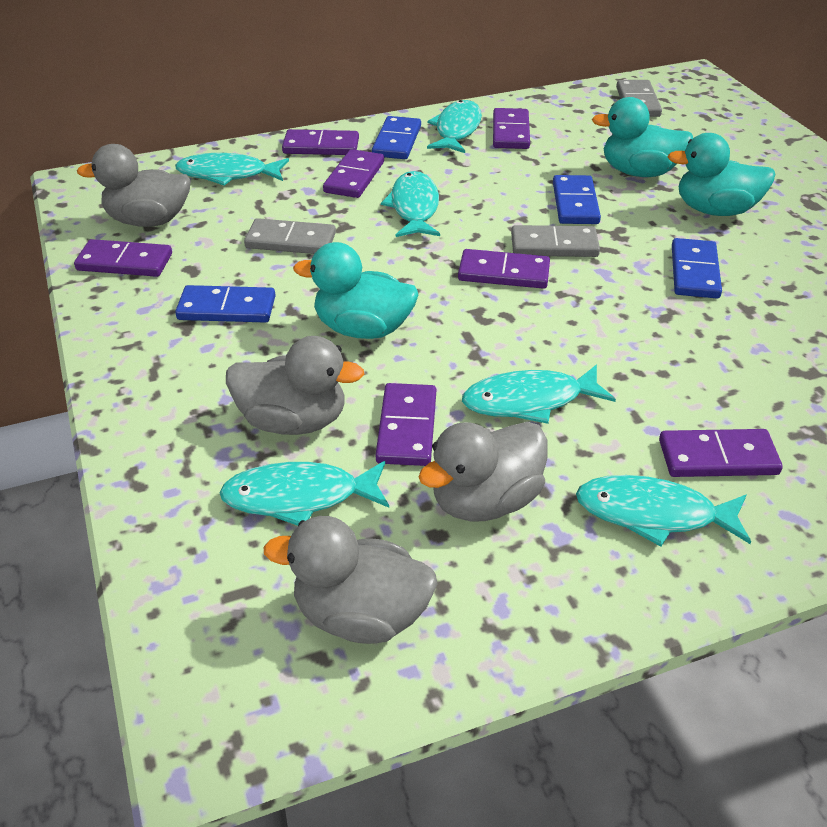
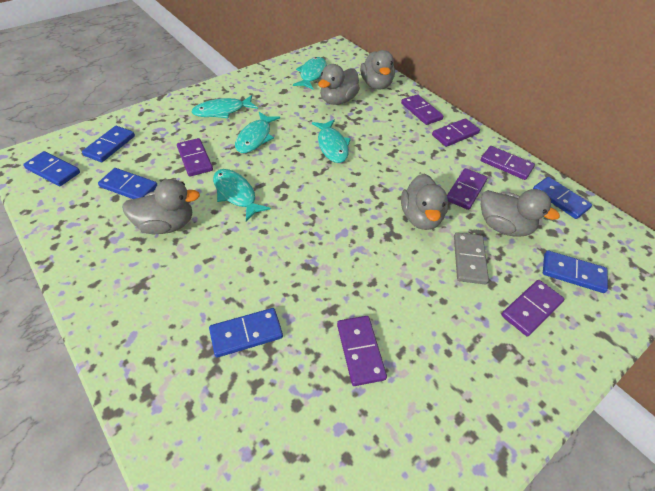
blue domino: 4 -> 6
grey domino: 3 -> 1
grey duck: 4 -> 5
turquoise duck: 3 -> 0
turquoise fish: 6 -> 5

